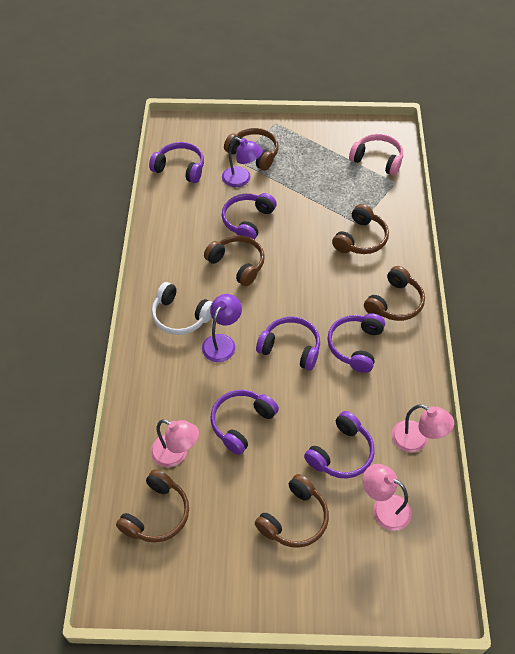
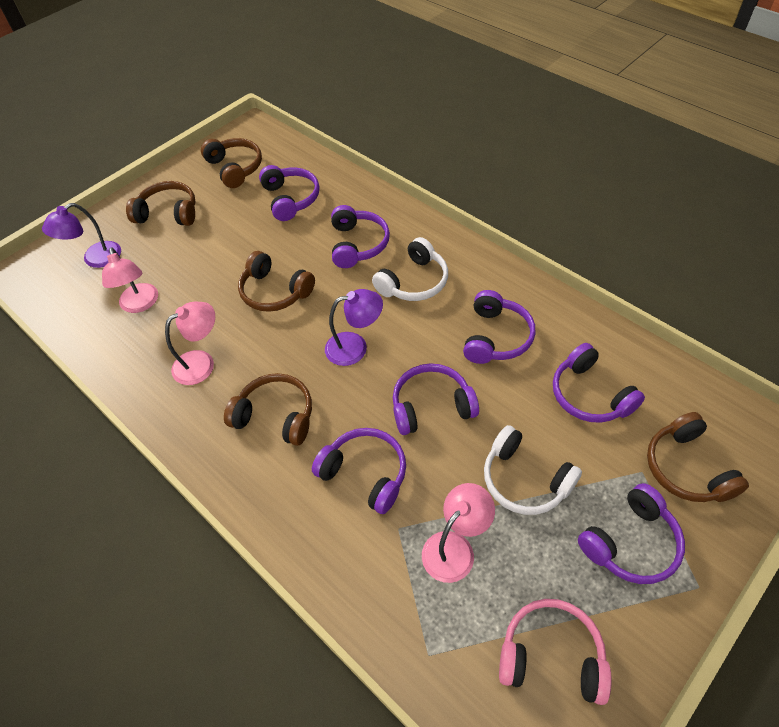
brown headphones: 6 -> 5
purple headphones: 6 -> 7
white headphones: 1 -> 2

